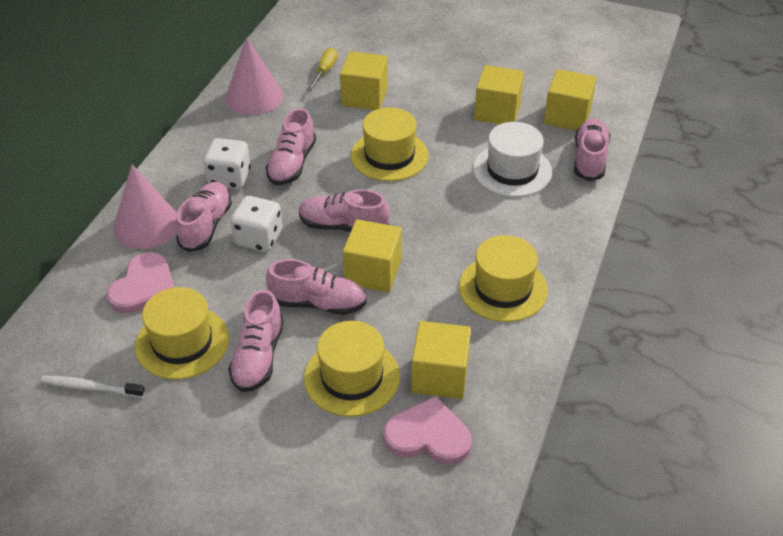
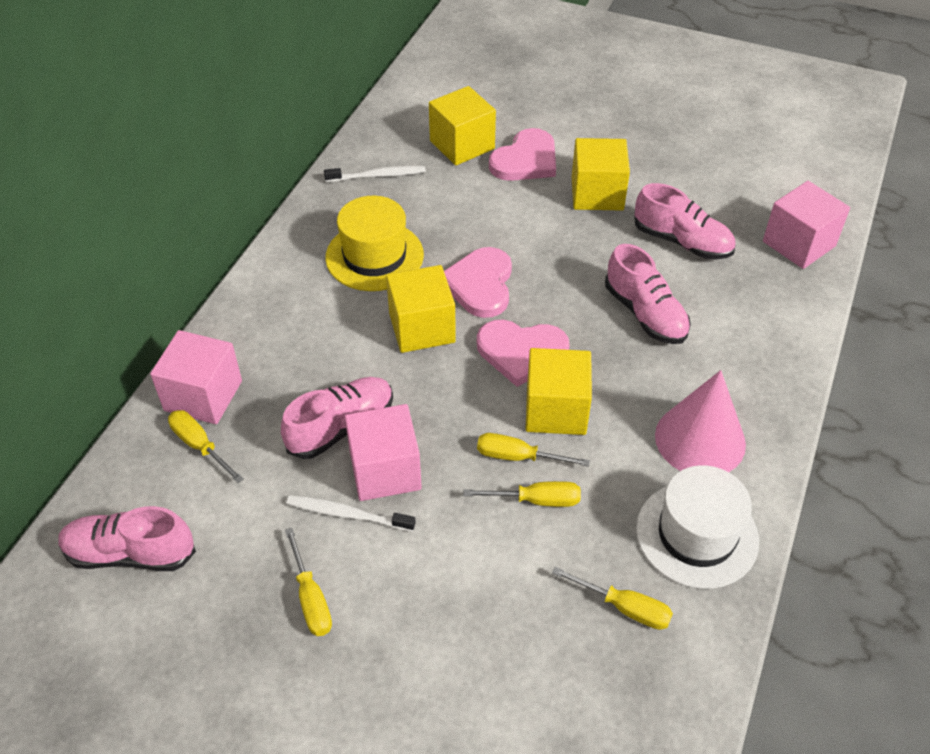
pink cone: 2 -> 1
pink cube: 0 -> 3
pink heart: 2 -> 3
pink shoe: 6 -> 4
white dice: 2 -> 0
white toothbrush: 1 -> 2
yellow cube: 5 -> 4
yellow hat: 4 -> 1
yellow screwdriver: 1 -> 5

